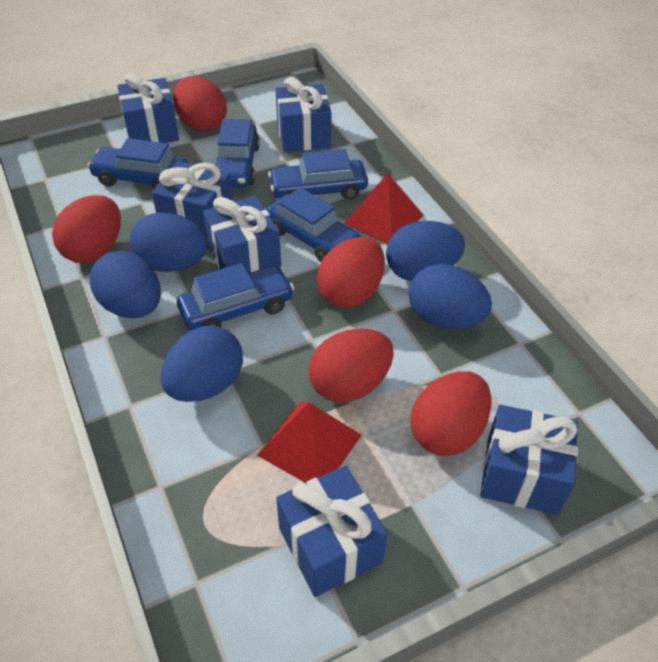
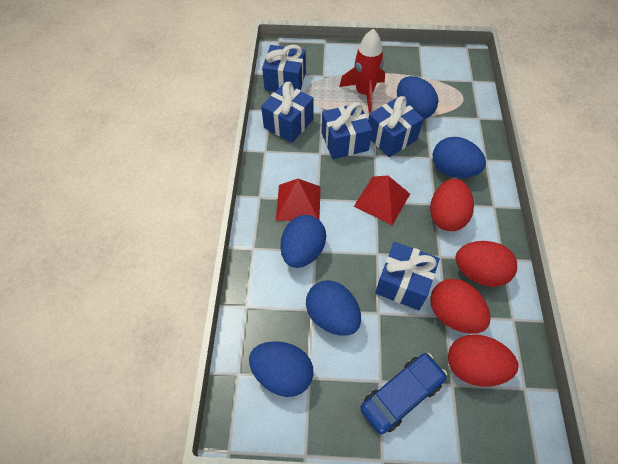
blue car: 5 -> 1
blue gift: 6 -> 5
red egg: 5 -> 4
red rocket: 0 -> 1

